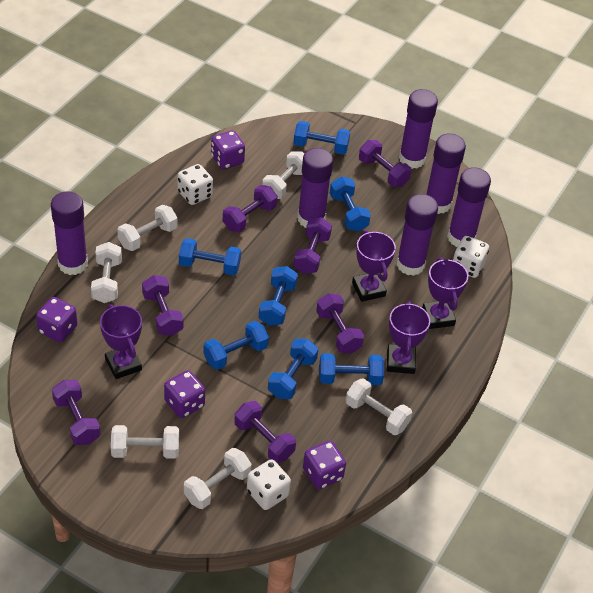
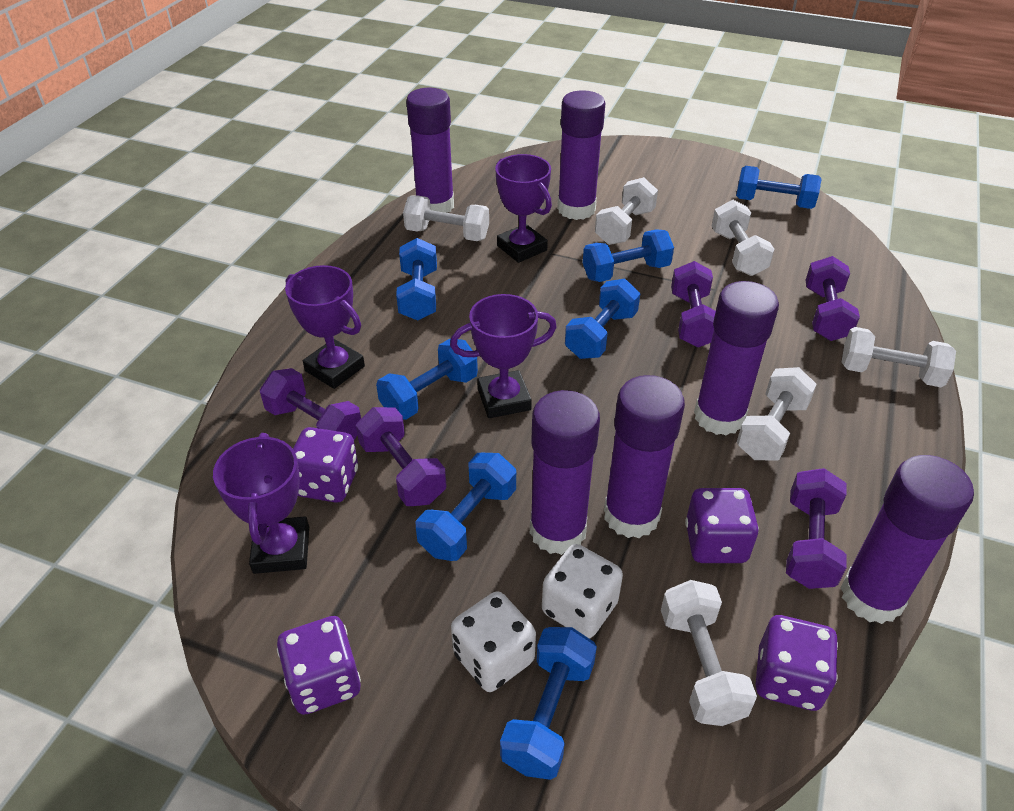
purple dumbbell: 7 -> 5
white dice: 3 -> 2

